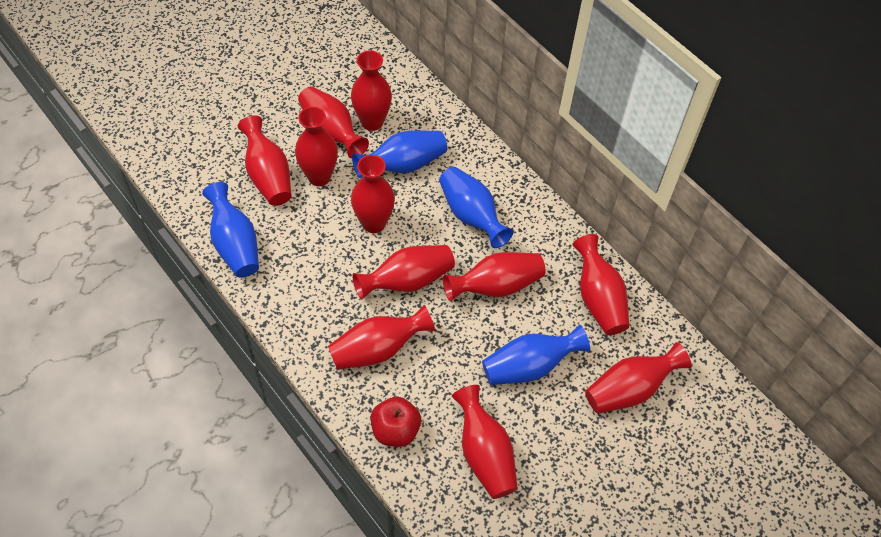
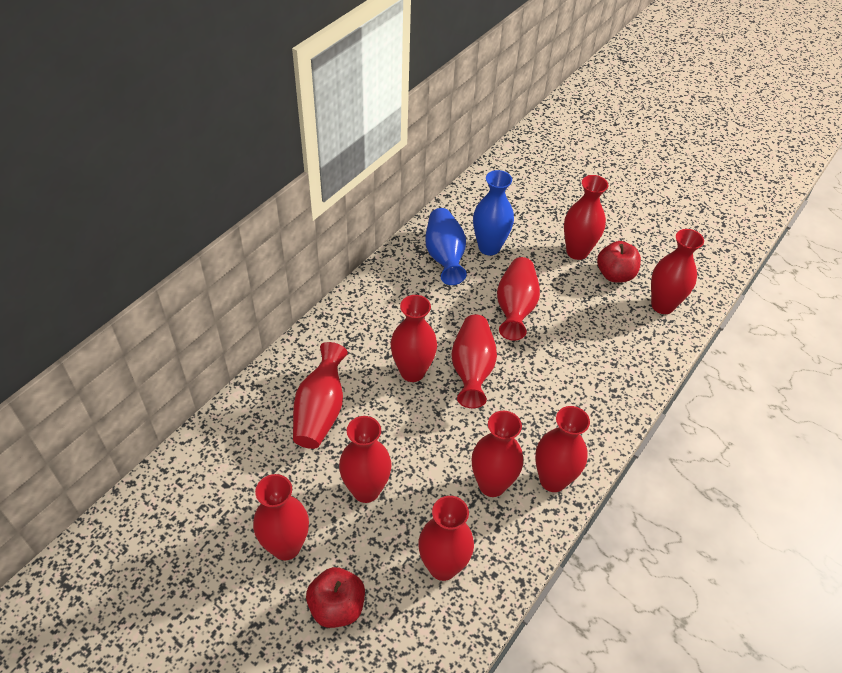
blue vase: 4 -> 2
red apple: 1 -> 2

